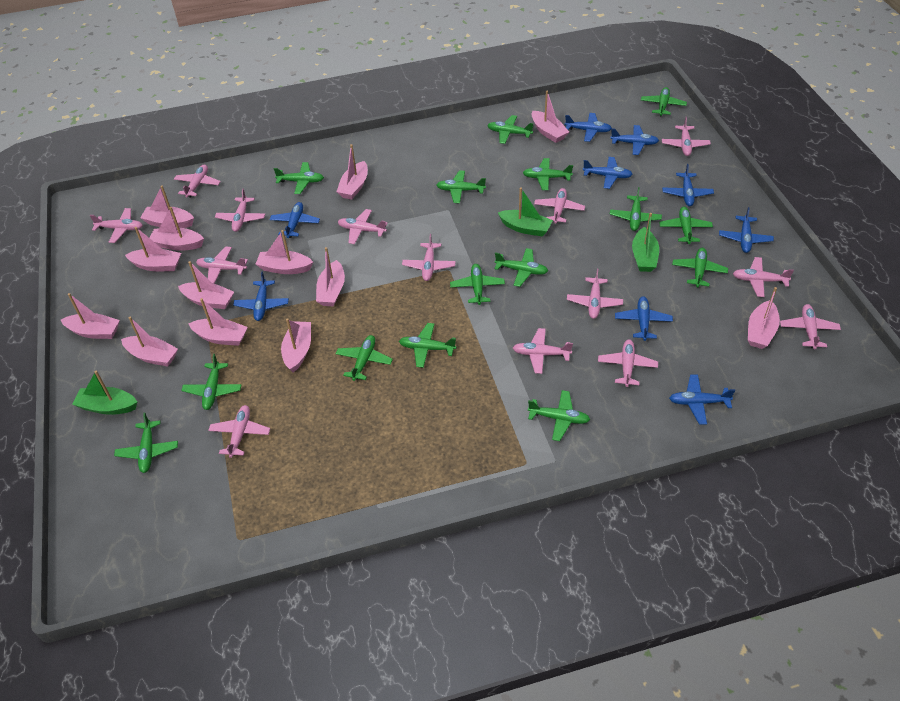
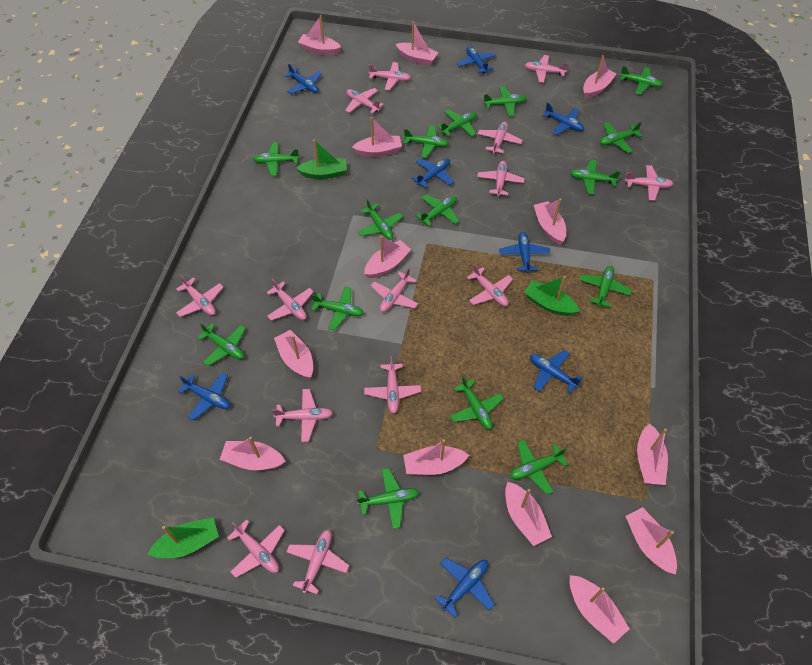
blue plane: 9 -> 8

